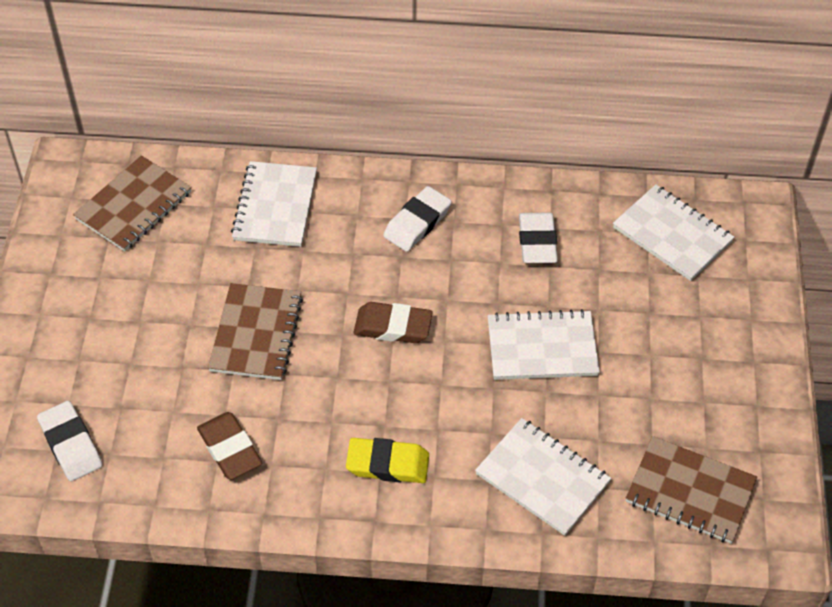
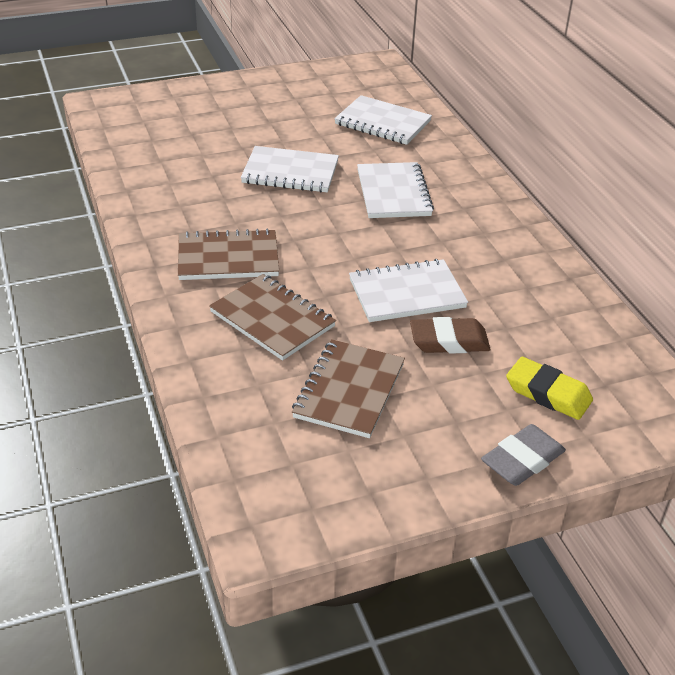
brown eraser: 2 -> 1
grey eraser: 0 -> 1
white eraser: 3 -> 0

